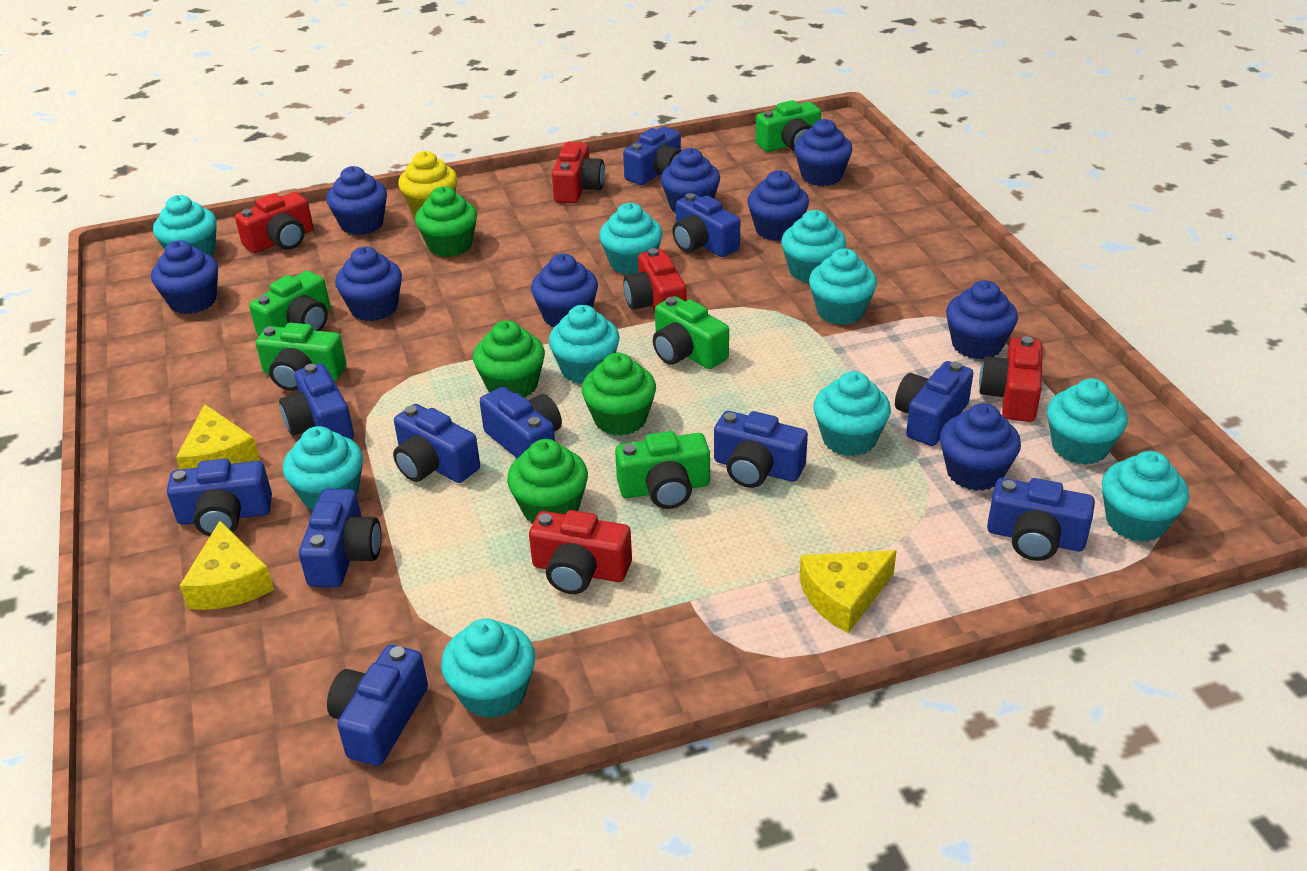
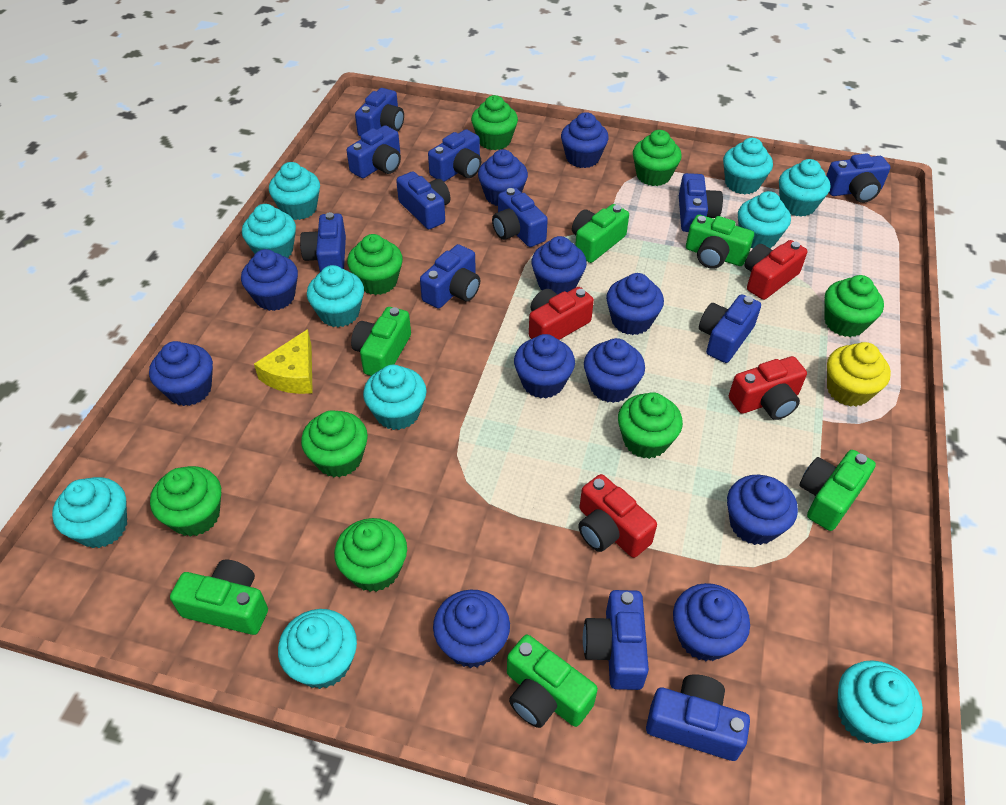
blue camera: 11 -> 12
blue cupcake: 9 -> 11
green camera: 5 -> 6
green cupcake: 4 -> 8
red camera: 5 -> 4
yellow cheese: 3 -> 1

